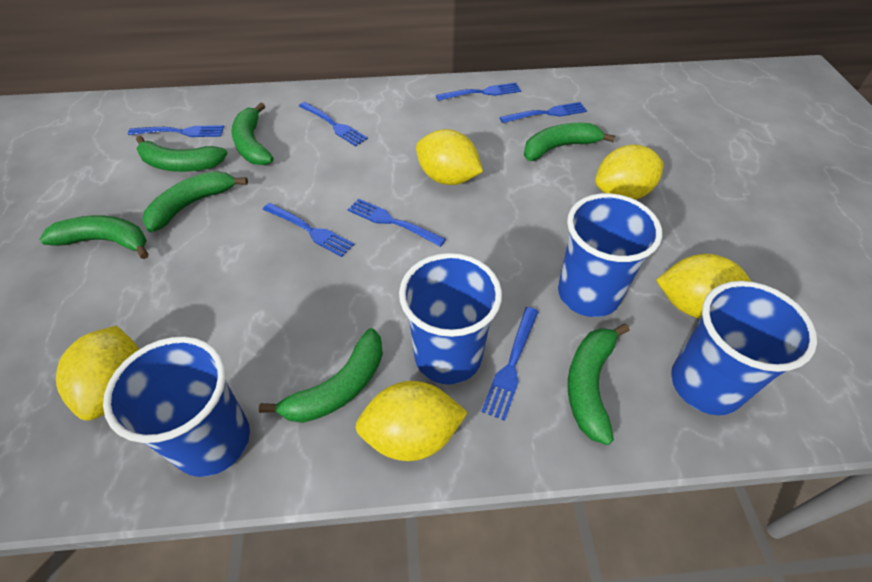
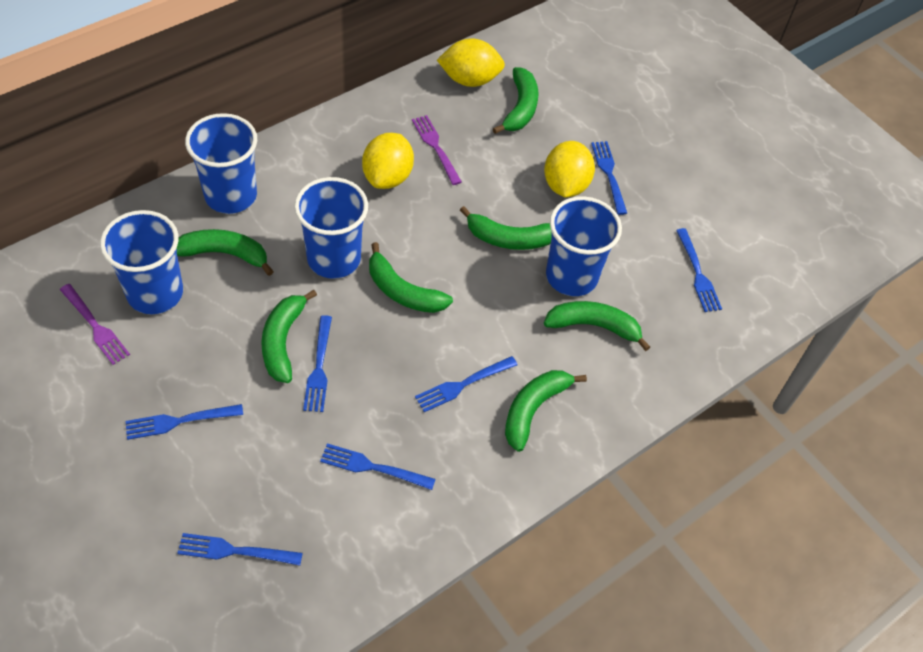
purple fork: 0 -> 2
yellow lemon: 5 -> 3

